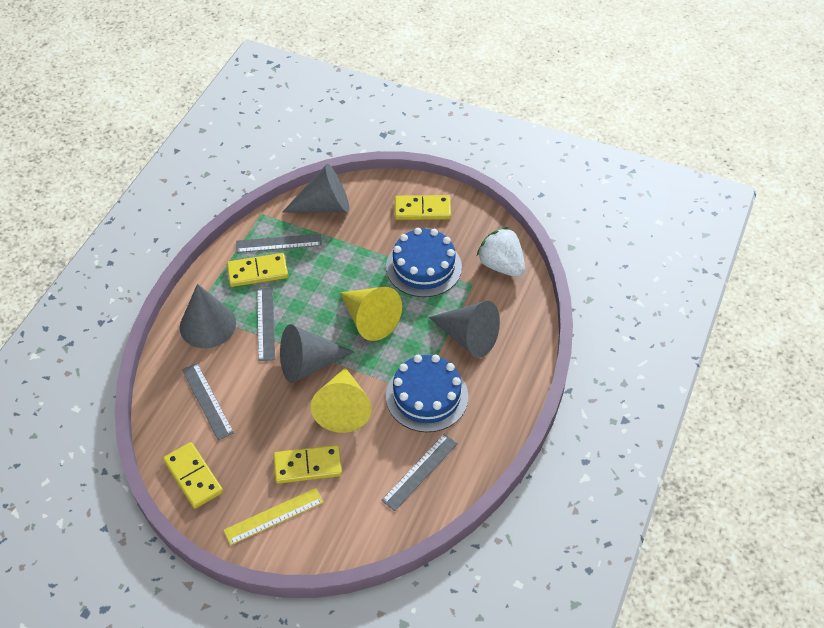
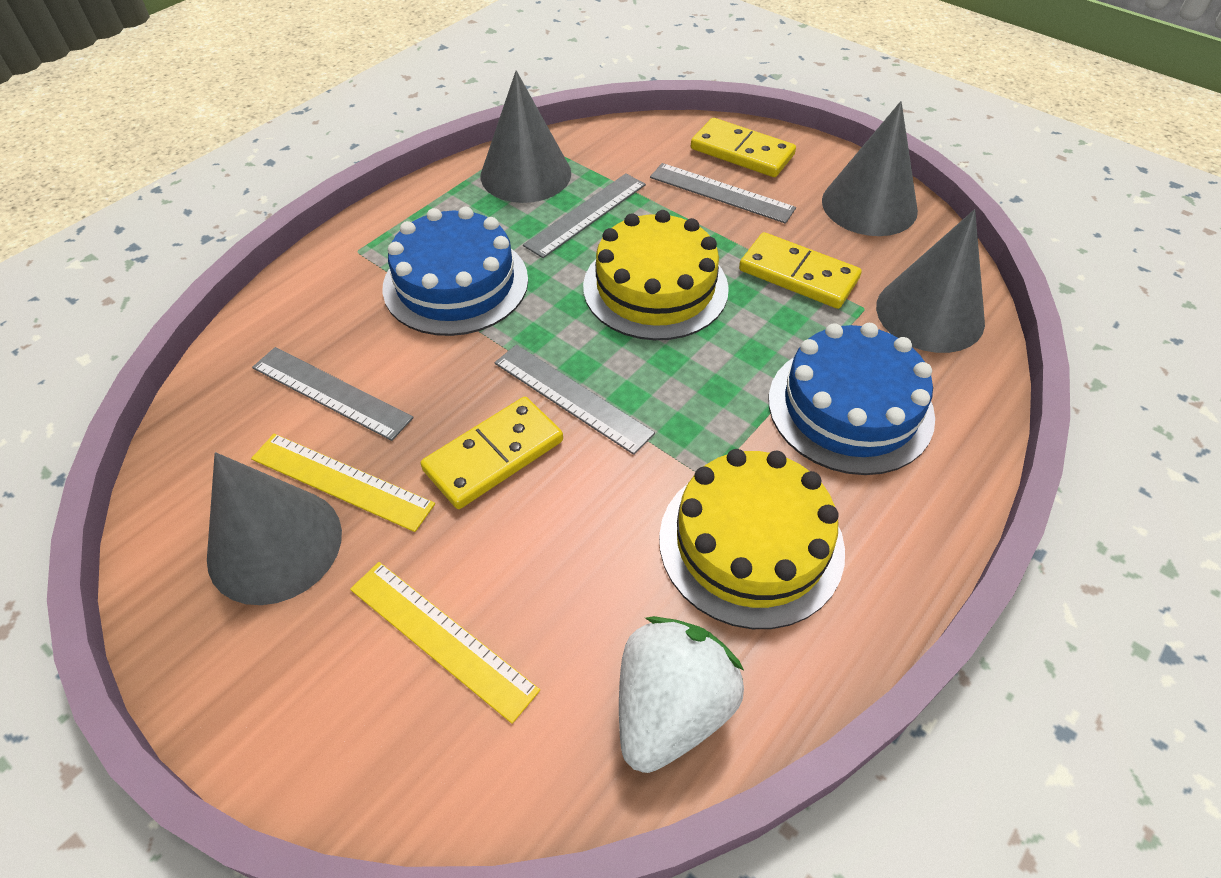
yellow cake: 0 -> 2
yellow cone: 2 -> 0
yellow domino: 4 -> 3
yellow ruler: 1 -> 2

